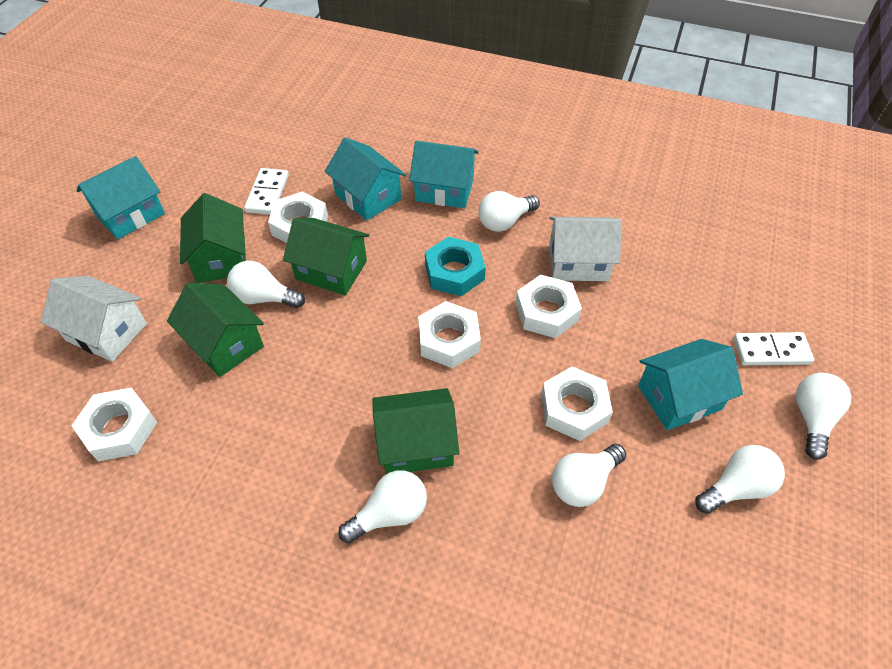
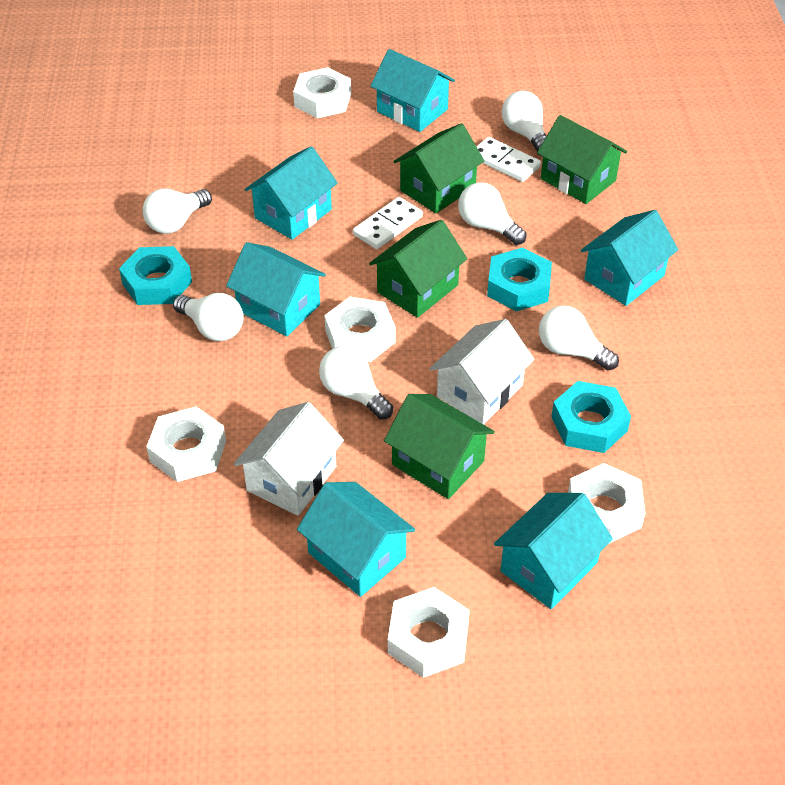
turquoise house: 4 -> 6
turquoise nut: 1 -> 3

